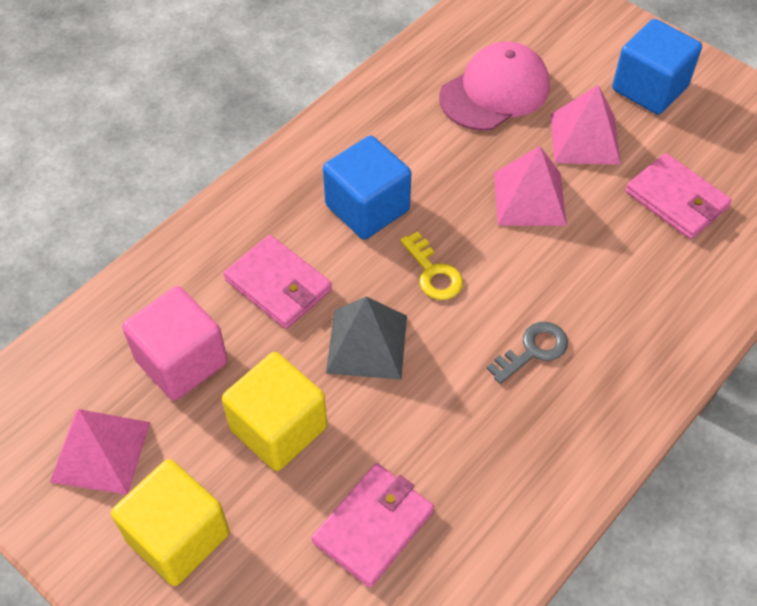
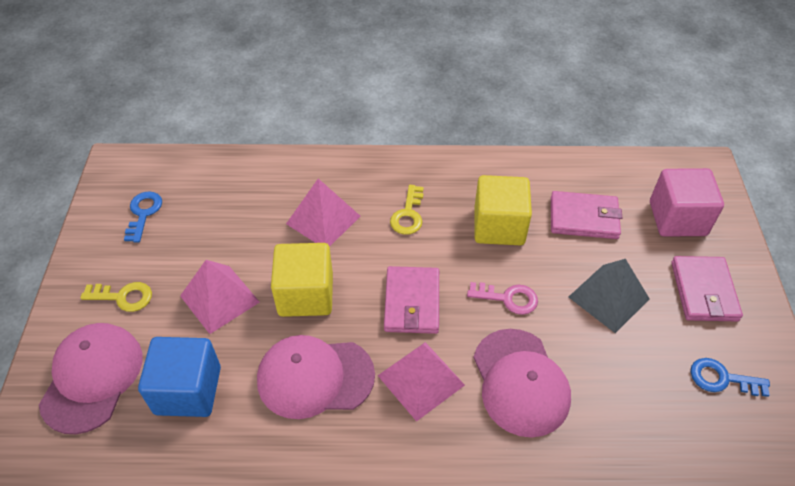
blue cube: 2 -> 1
blue key: 0 -> 2
grey key: 1 -> 0
pink cap: 1 -> 3
pink key: 0 -> 1
yellow key: 1 -> 2

